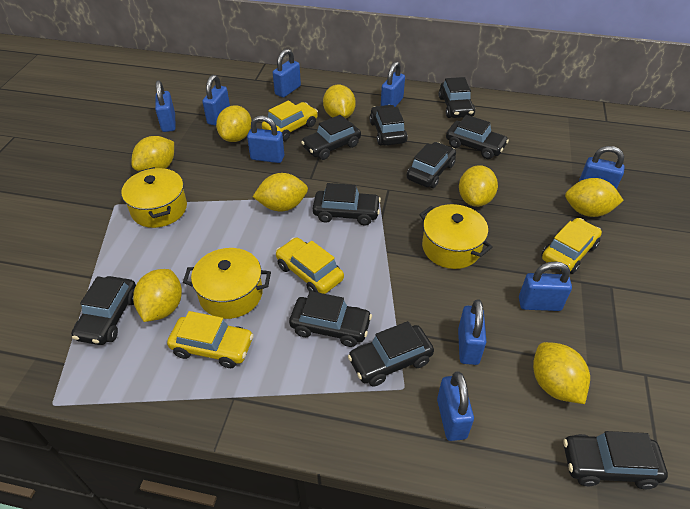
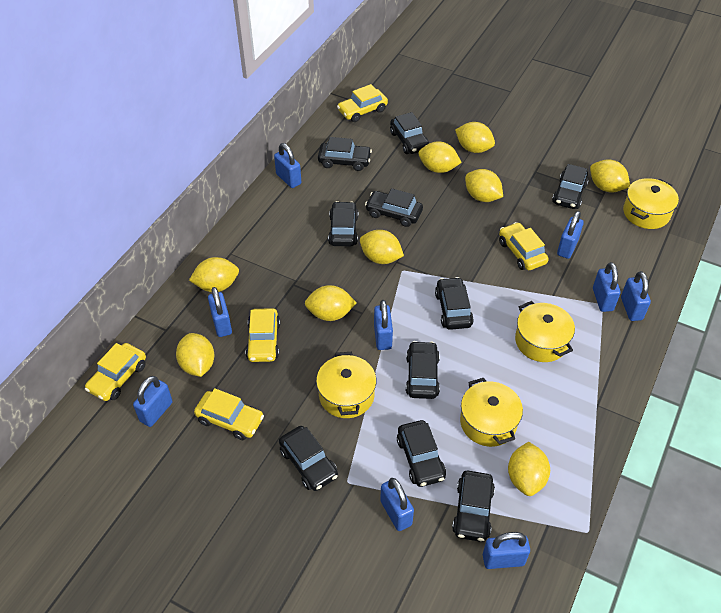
yellow car: 4 -> 5
yellow lemon: 8 -> 9
yellow pot: 3 -> 4

